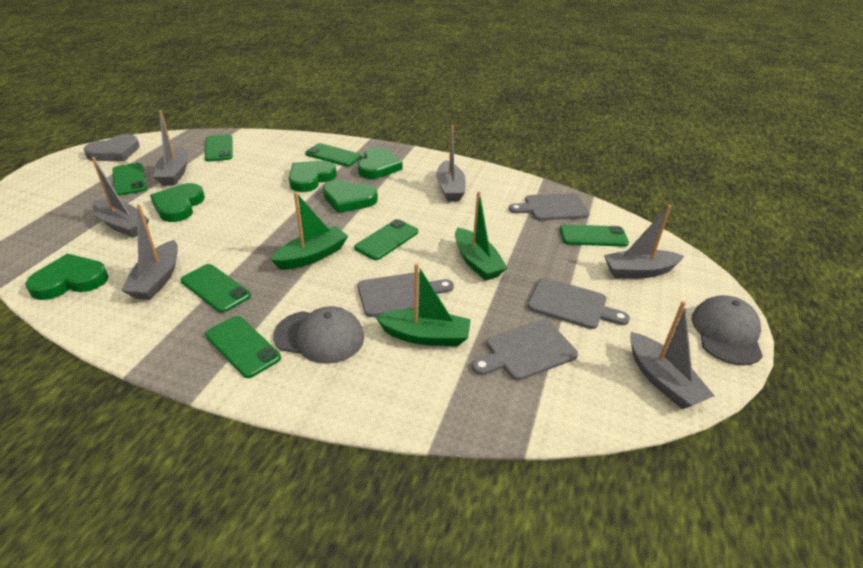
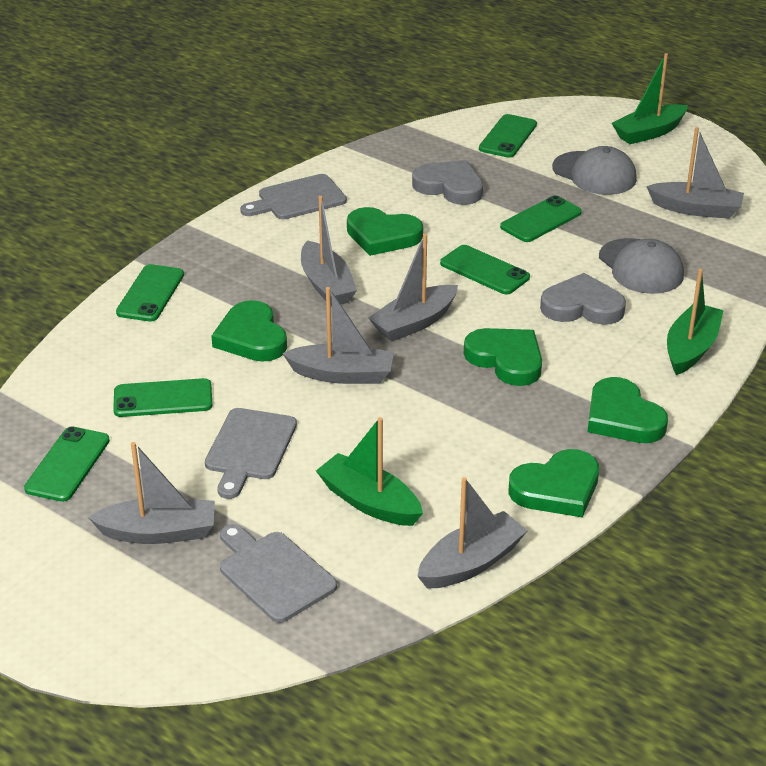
green phone: 7 -> 6
grey cutting board: 4 -> 3
grey heart: 1 -> 2

